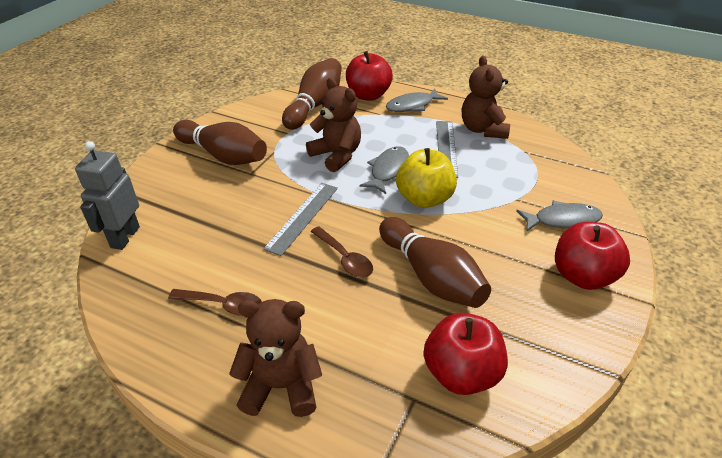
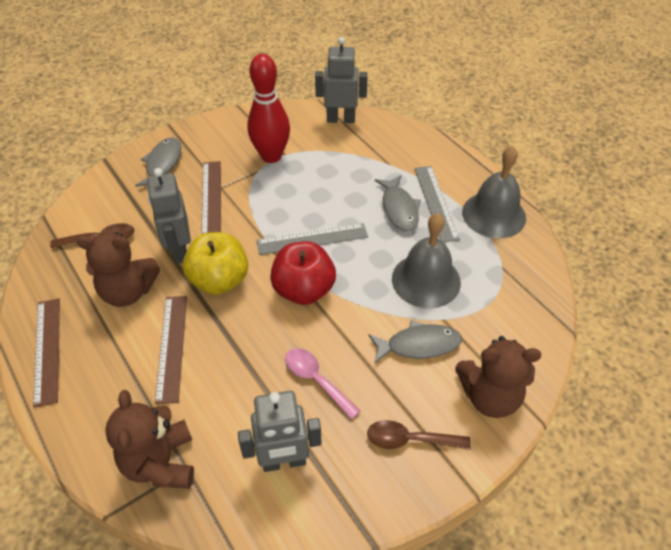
brown bowling pin: 3 -> 0
brown ruler: 0 -> 3
grey bell: 0 -> 2
grey robot: 1 -> 3
pink spoon: 0 -> 1
red apple: 3 -> 1
red bowling pin: 0 -> 1

